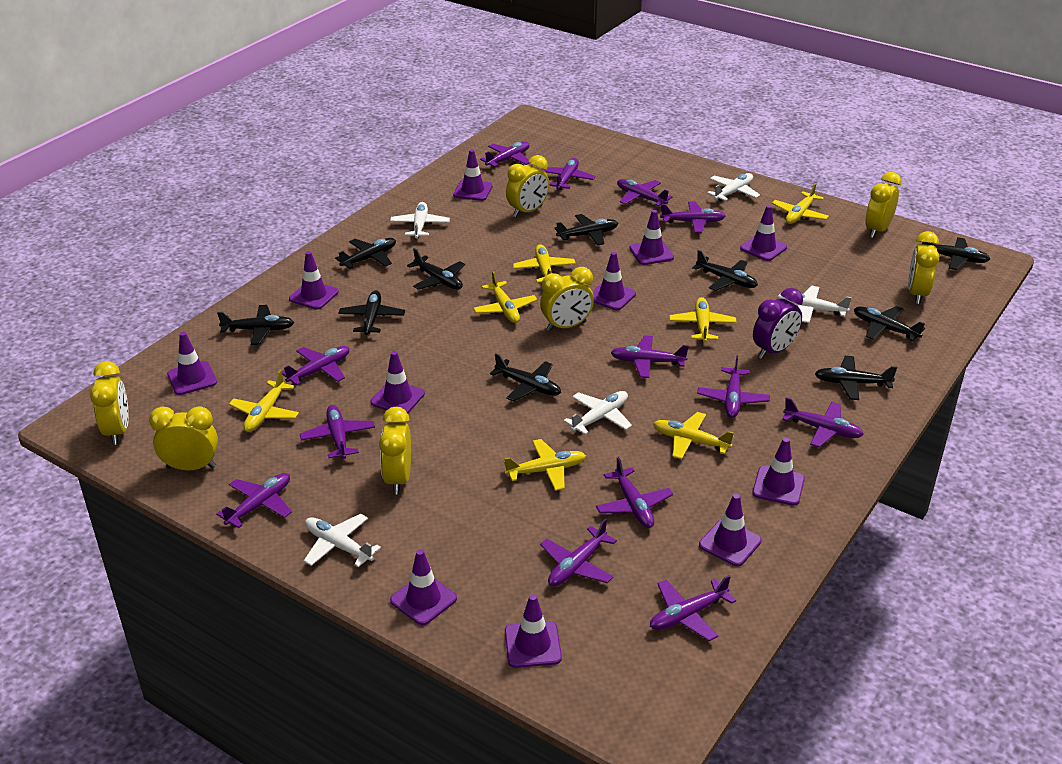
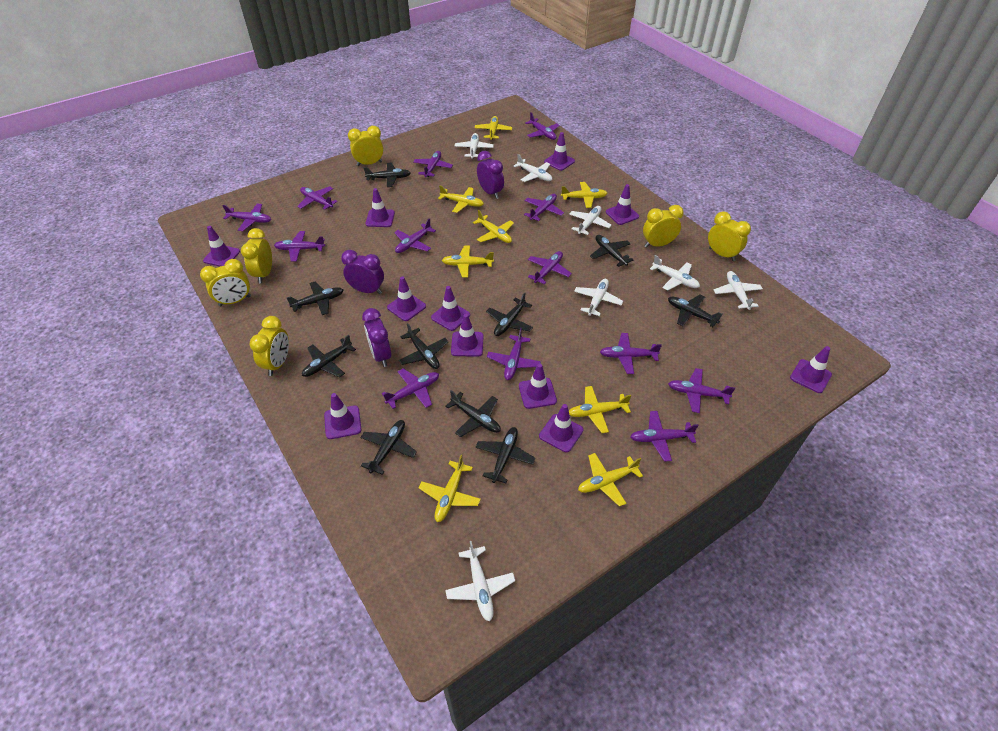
purple clock: 1 -> 3
white plane: 5 -> 7
yellow clock: 7 -> 6
yellow plane: 7 -> 8

